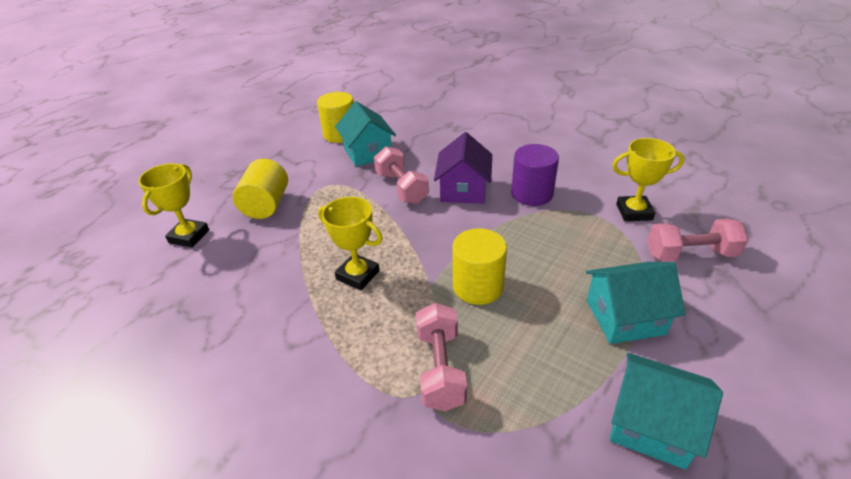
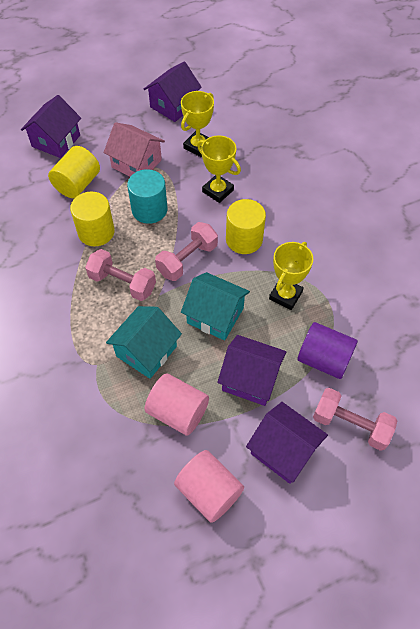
pink cylinder: 0 -> 2
pink house: 0 -> 1
purple house: 1 -> 4
turquoise cylinder: 0 -> 1
turquoise house: 3 -> 2

